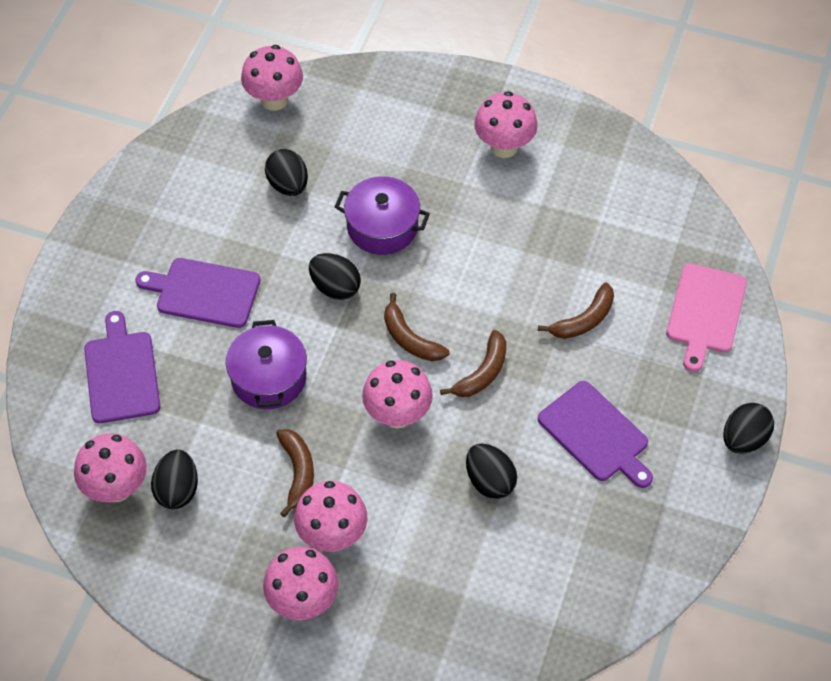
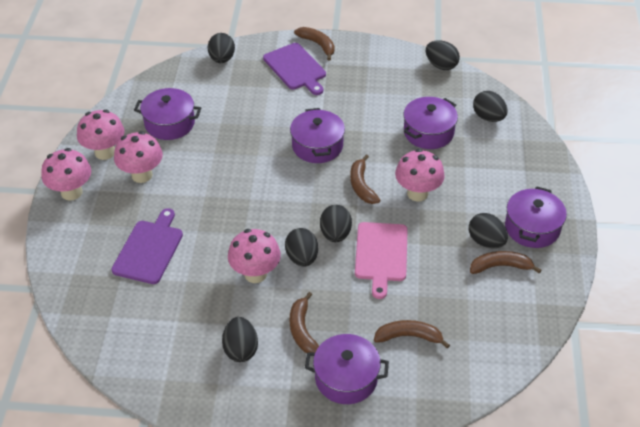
black egg: 5 -> 7
brown banana: 4 -> 5
pink mushroom: 6 -> 5
purple cutting board: 3 -> 2
purple pot: 2 -> 5

